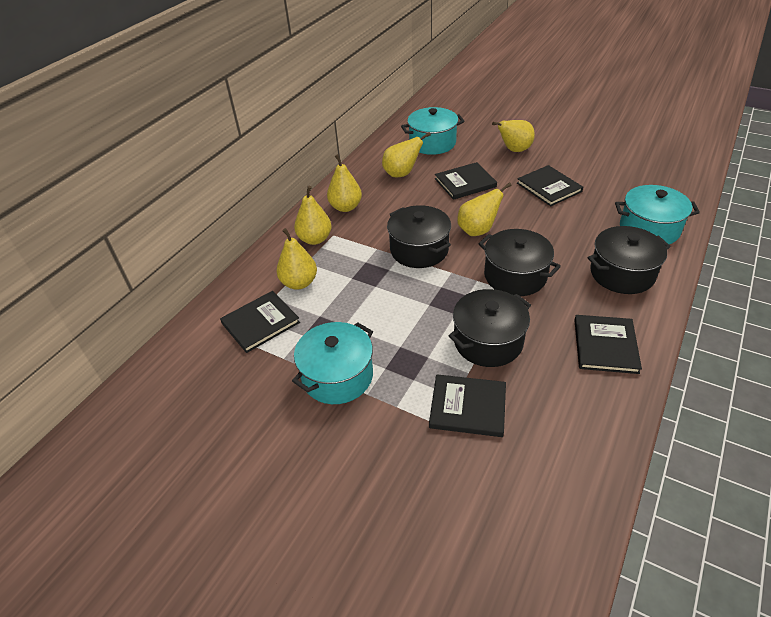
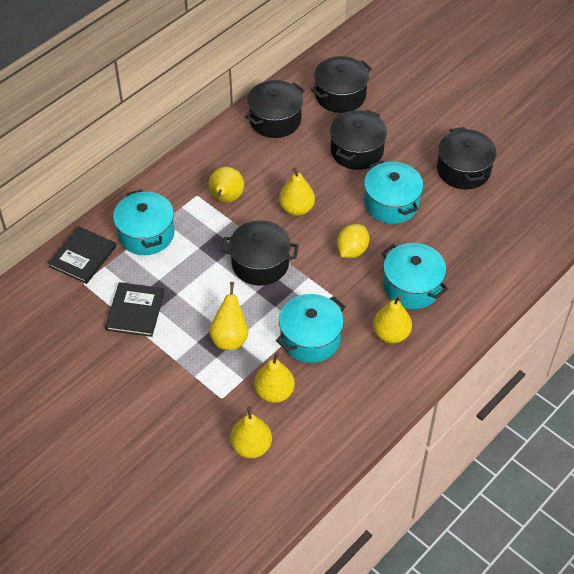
black book: 5 -> 2
black pot: 4 -> 5
turquoise pot: 3 -> 4
yellow lemon: 0 -> 1

